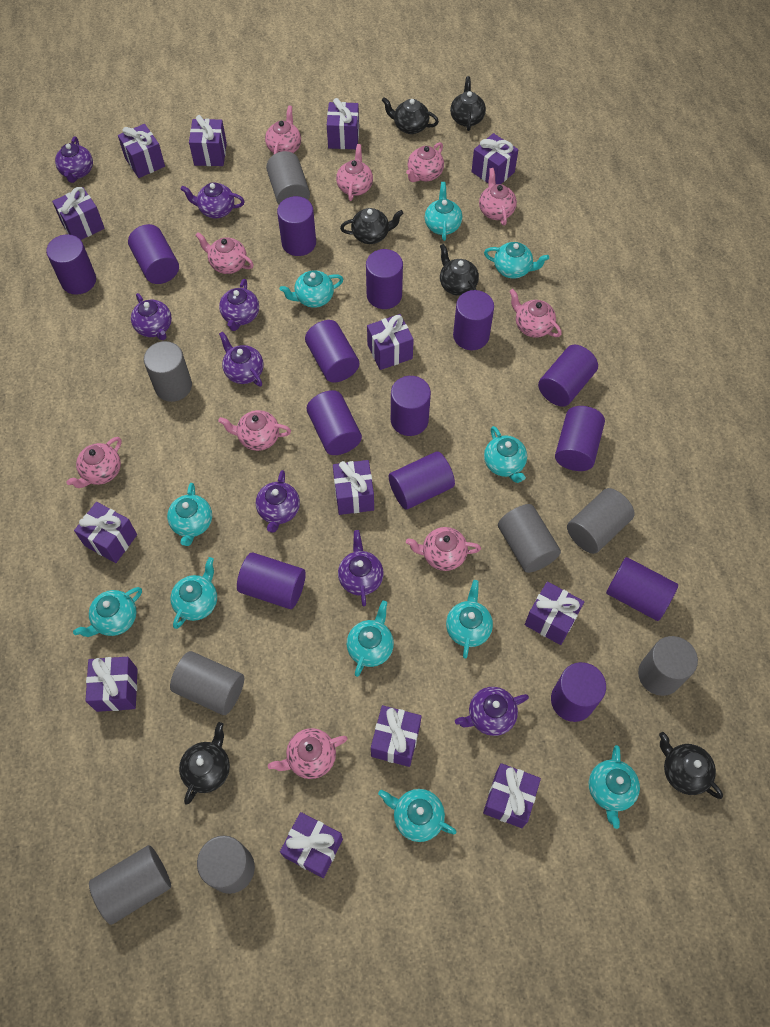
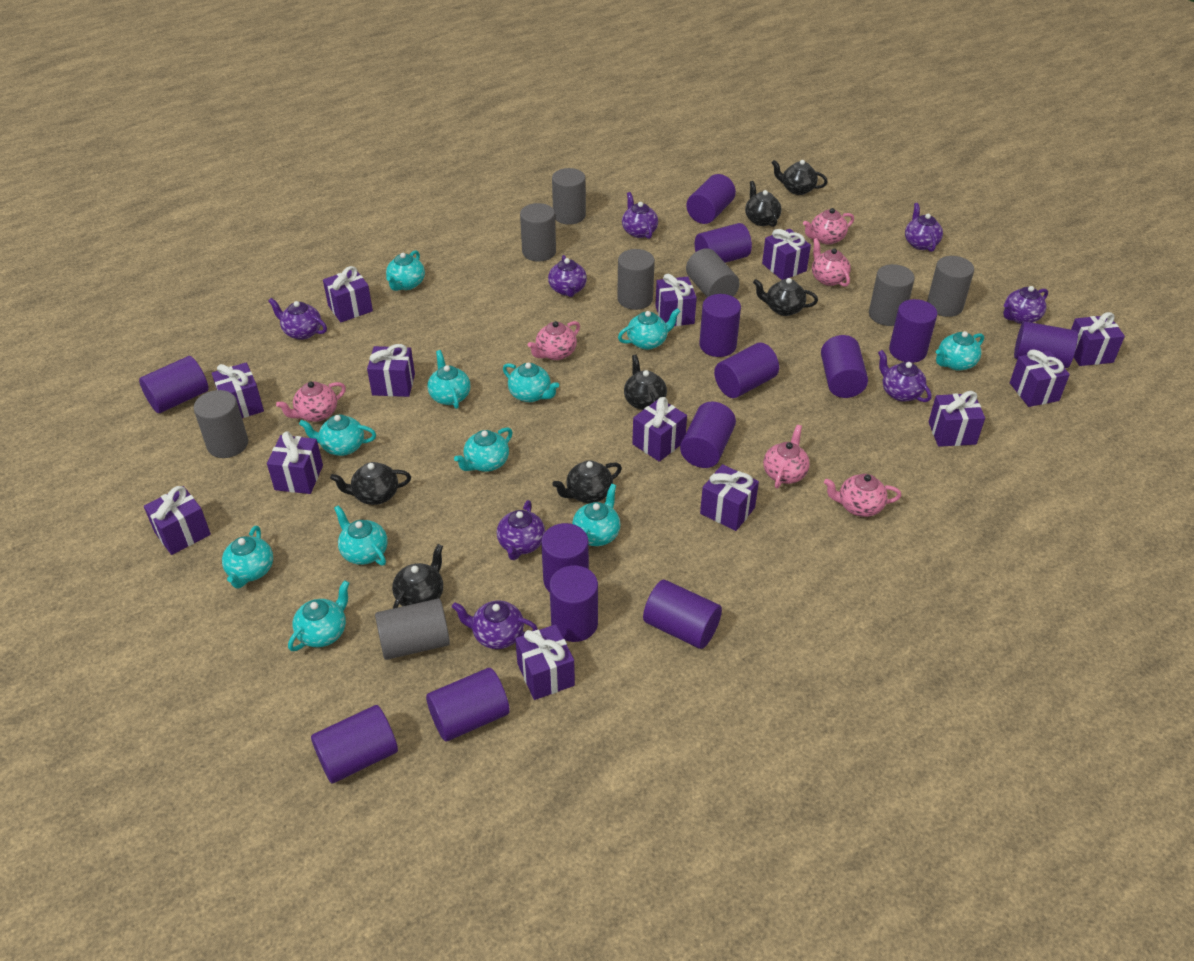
black teapot: 6 -> 7
pink teapot: 10 -> 6

